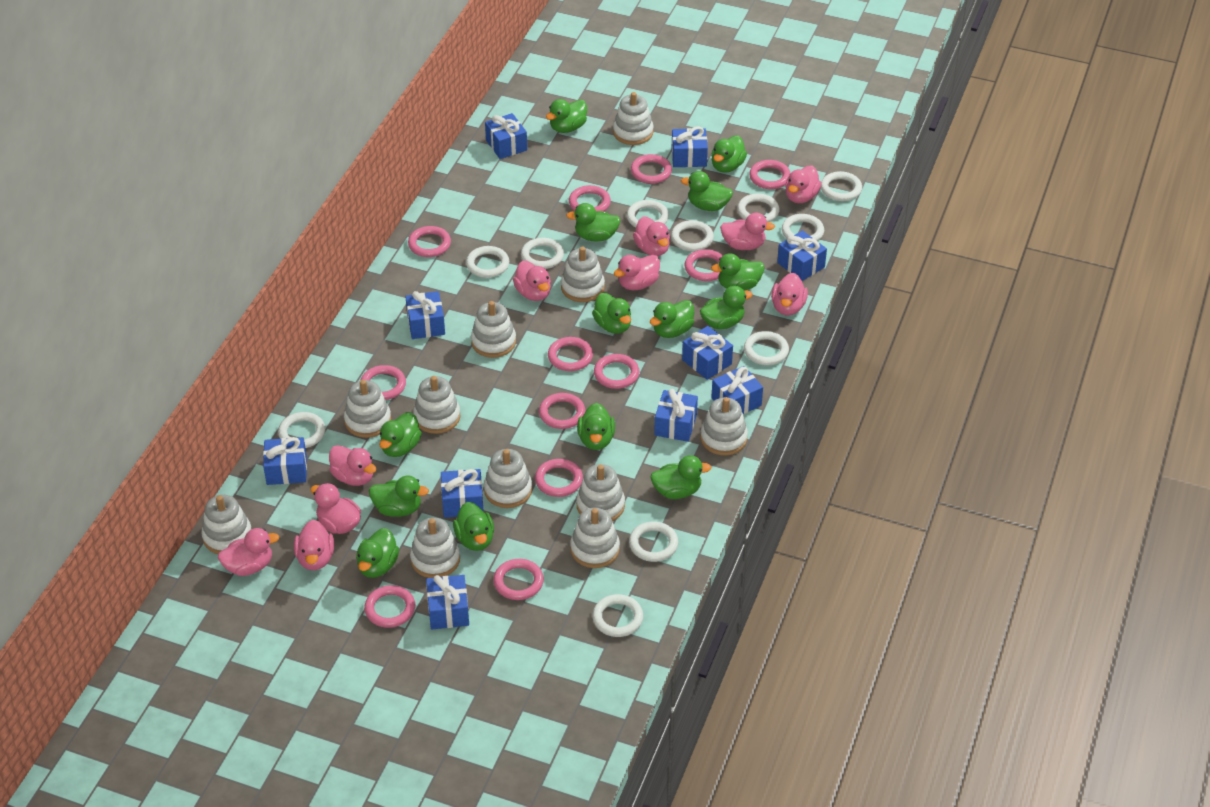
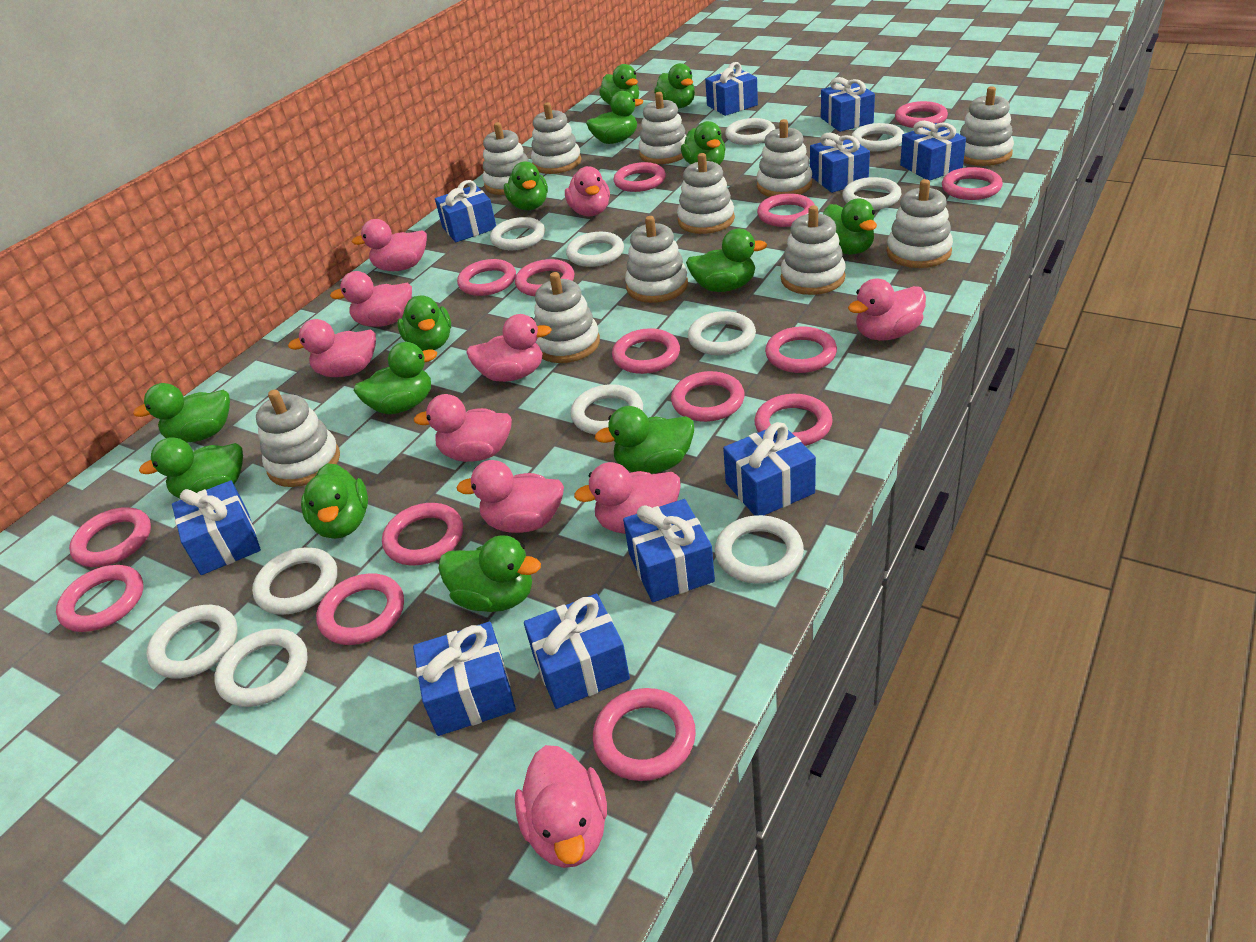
pink ring: 12 -> 15

